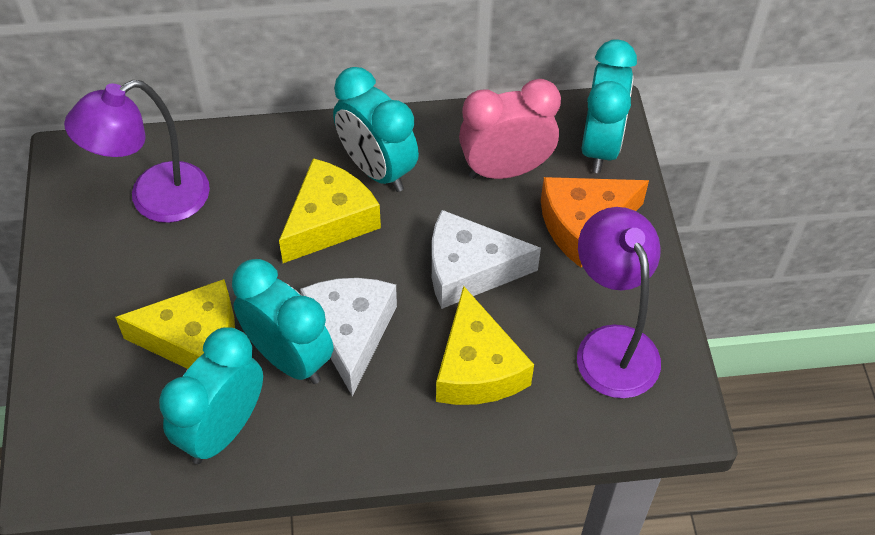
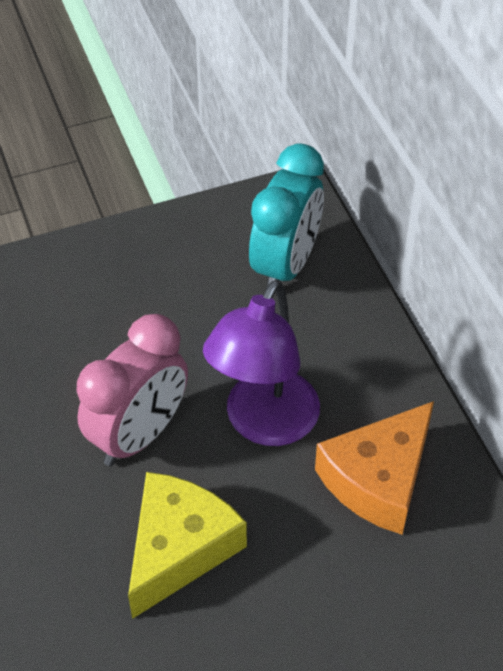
purple lamp: 2 -> 1
turquoise clock: 4 -> 1
white cheese: 2 -> 0
yellow cheese: 3 -> 1

